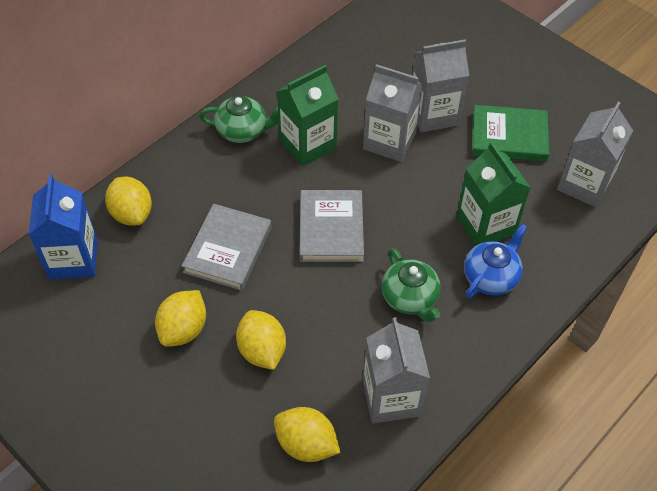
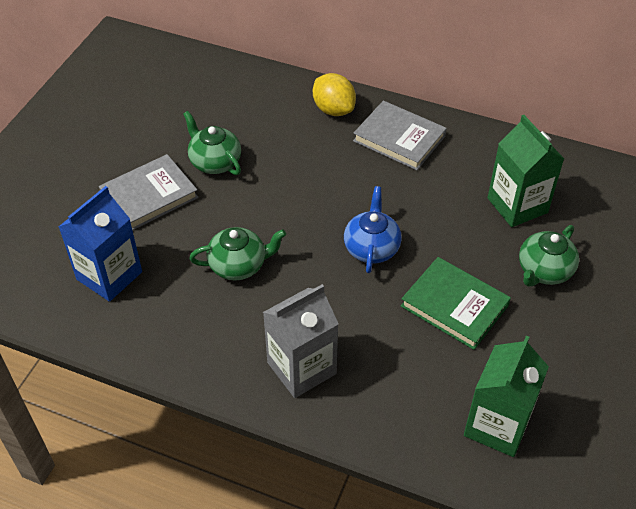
green teapot: 2 -> 3
grey carton: 4 -> 1
yellow lemon: 4 -> 1

